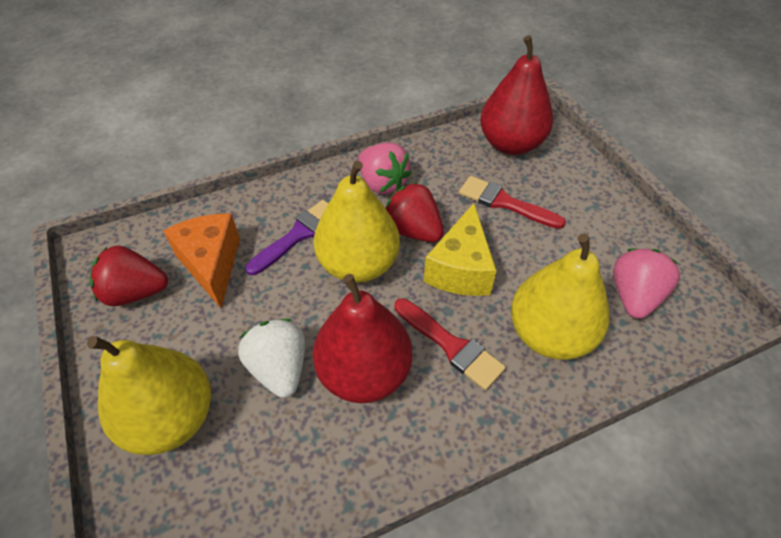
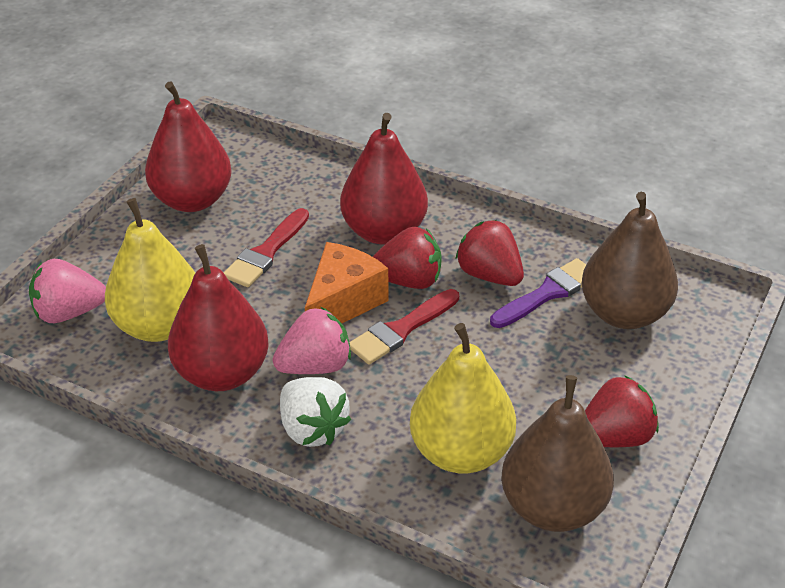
brown pear: 0 -> 2
red pear: 2 -> 3
red strawberry: 2 -> 3
yellow cheese: 1 -> 0
yellow pear: 3 -> 2

